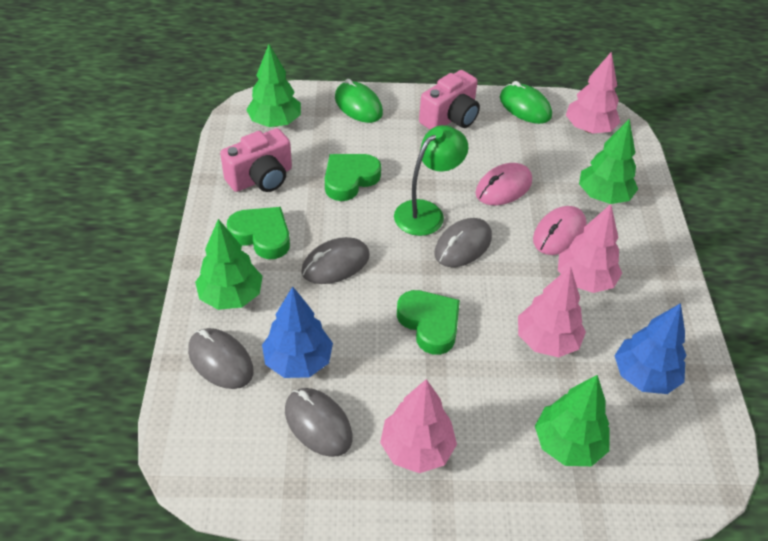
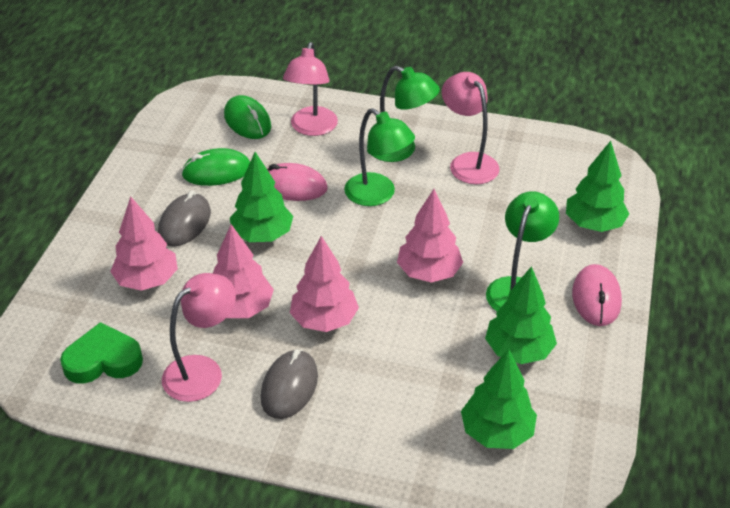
blue tree: 2 -> 0
green heart: 3 -> 1
green lamp: 1 -> 3
grey mouse: 4 -> 2
pink camera: 2 -> 0
pink lamp: 0 -> 3

